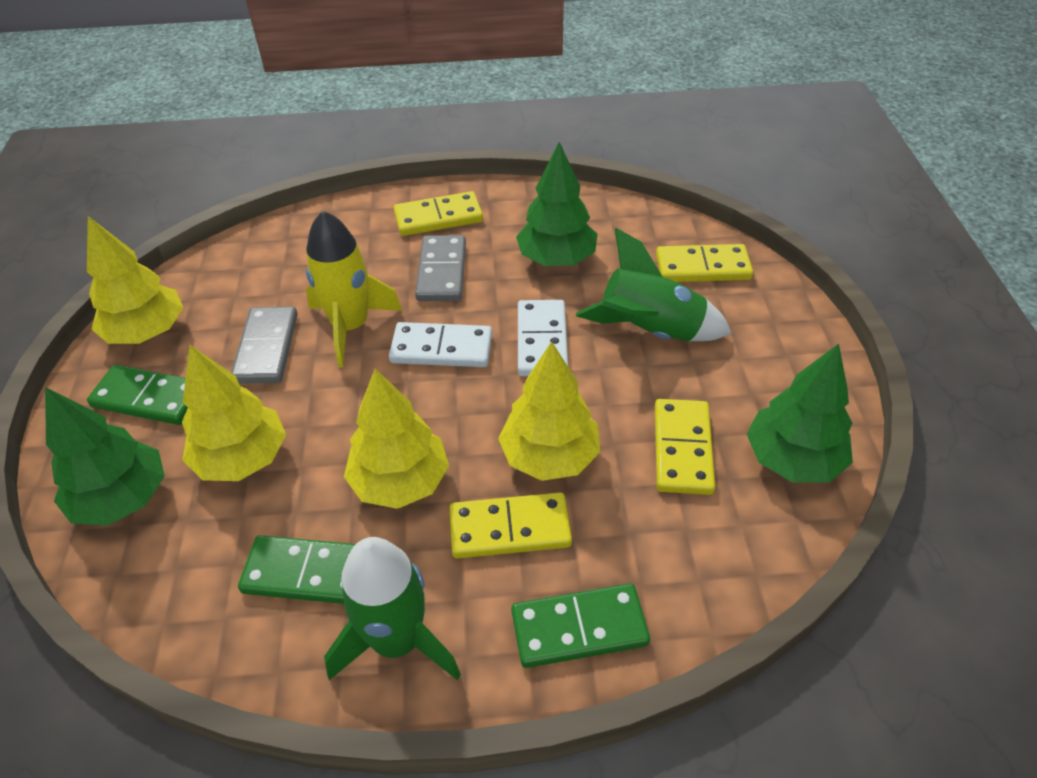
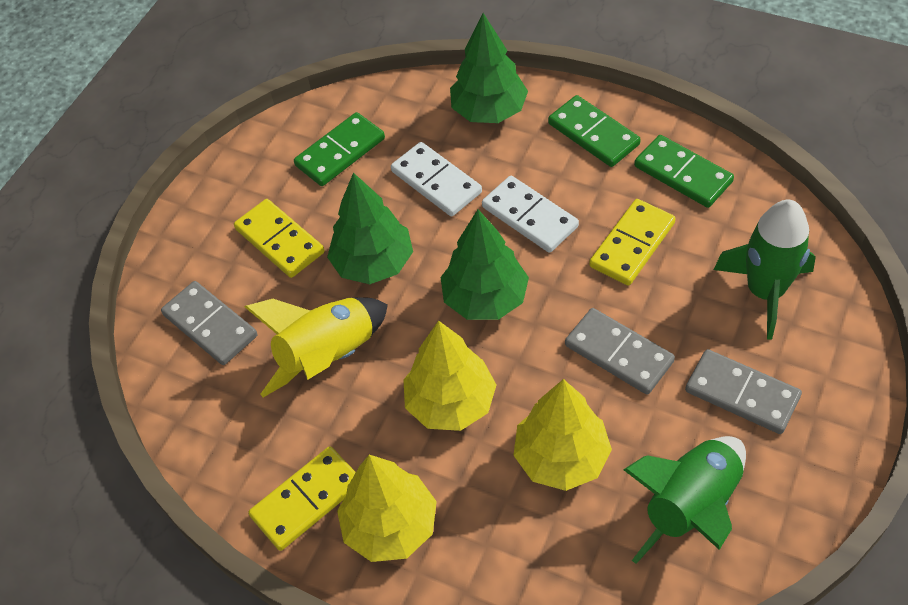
grey domino: 2 -> 3
yellow domino: 4 -> 3
yellow tree: 4 -> 3

